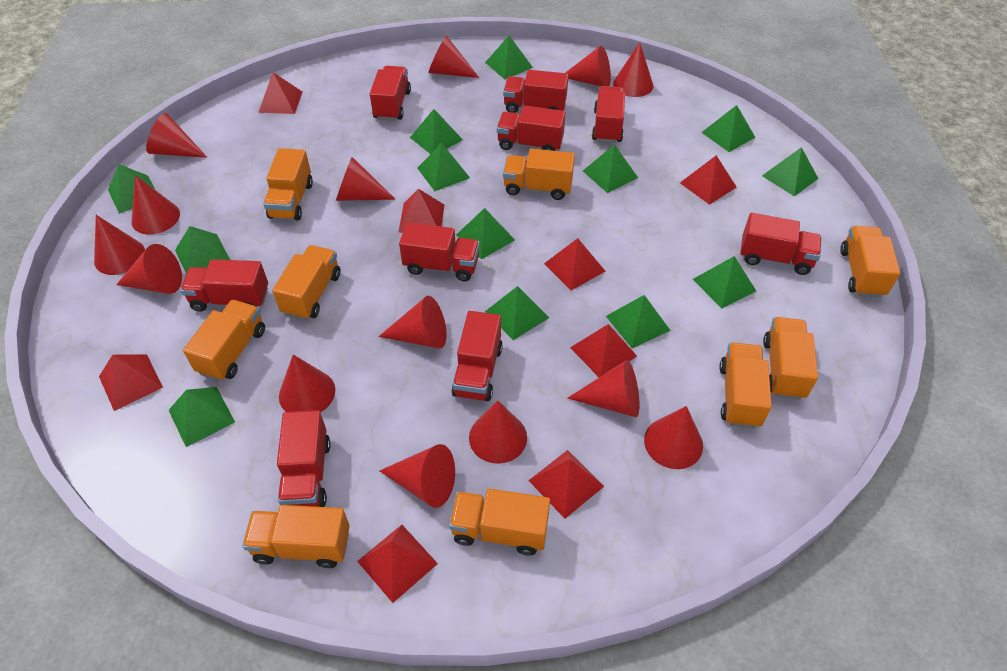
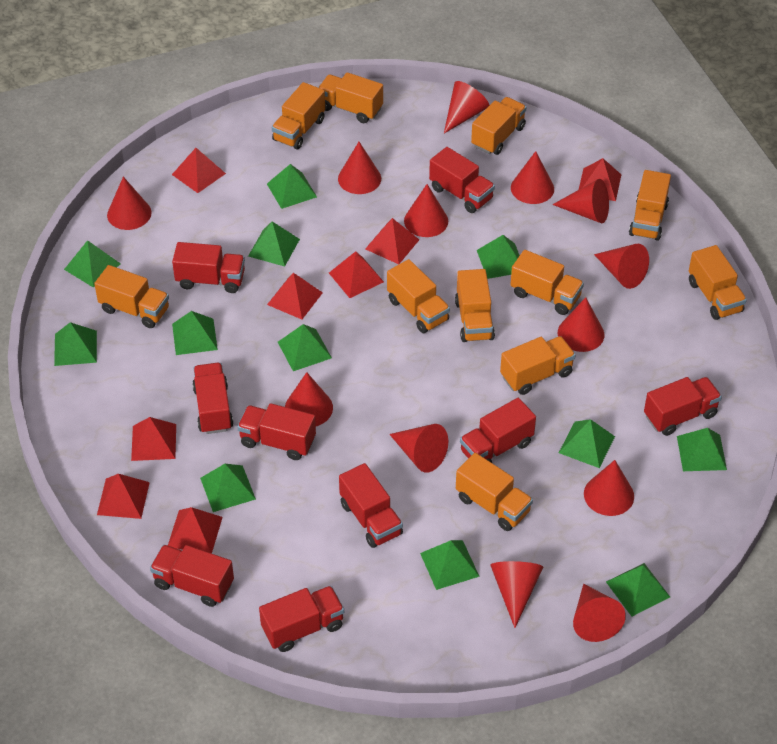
green pyramid: 13 -> 12
orange truck: 9 -> 11
red cone: 14 -> 13

